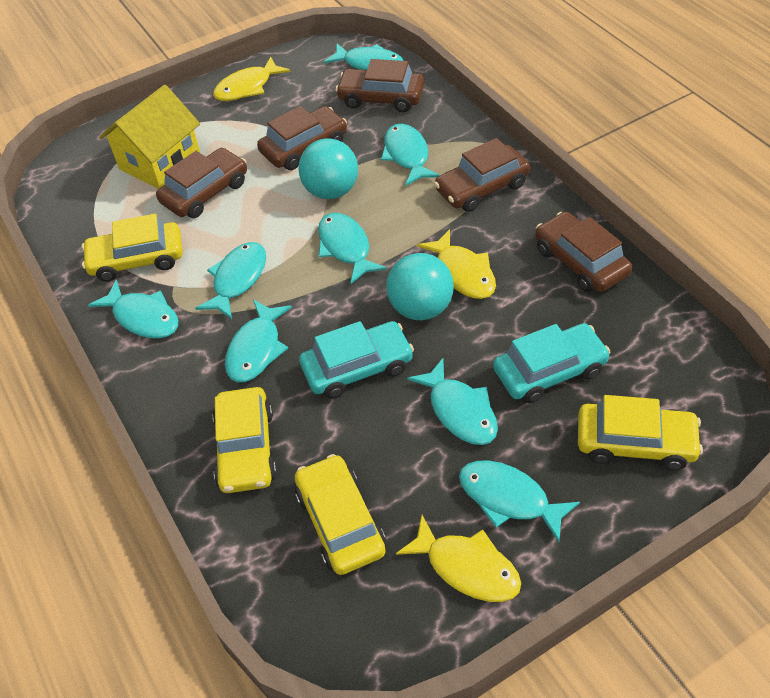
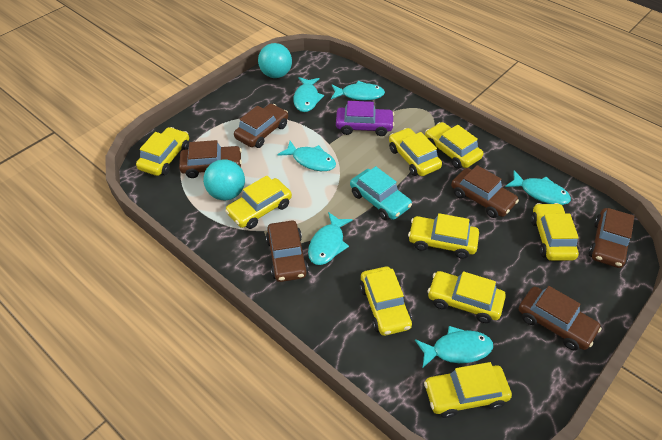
brown car: 5 -> 6
purple car: 0 -> 1
turquoise car: 2 -> 1
turquoise fish: 8 -> 6
yellow car: 4 -> 9
yellow fish: 3 -> 0
yellow house: 1 -> 0

